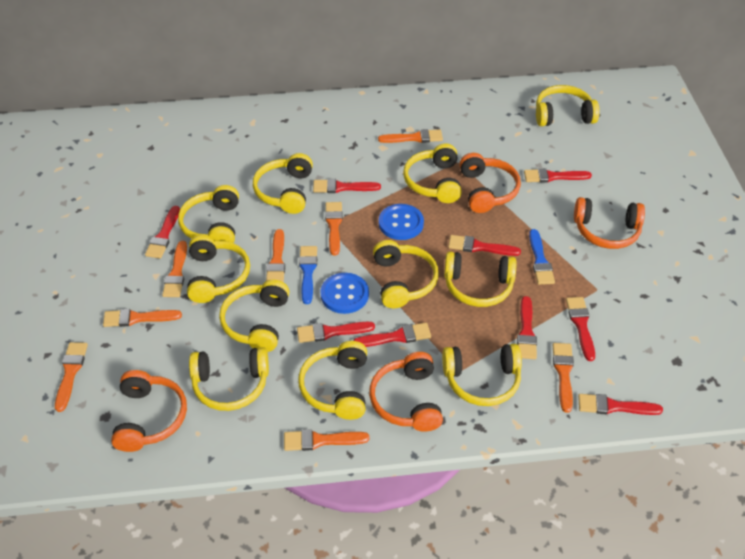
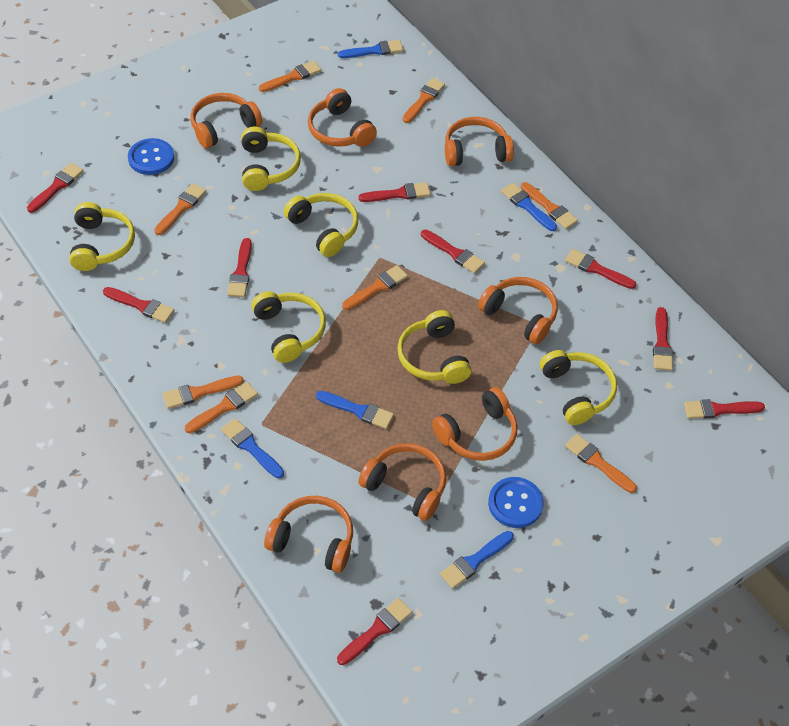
blue brush: 2 -> 5
orange headphones: 4 -> 7
yellow headphones: 11 -> 6

